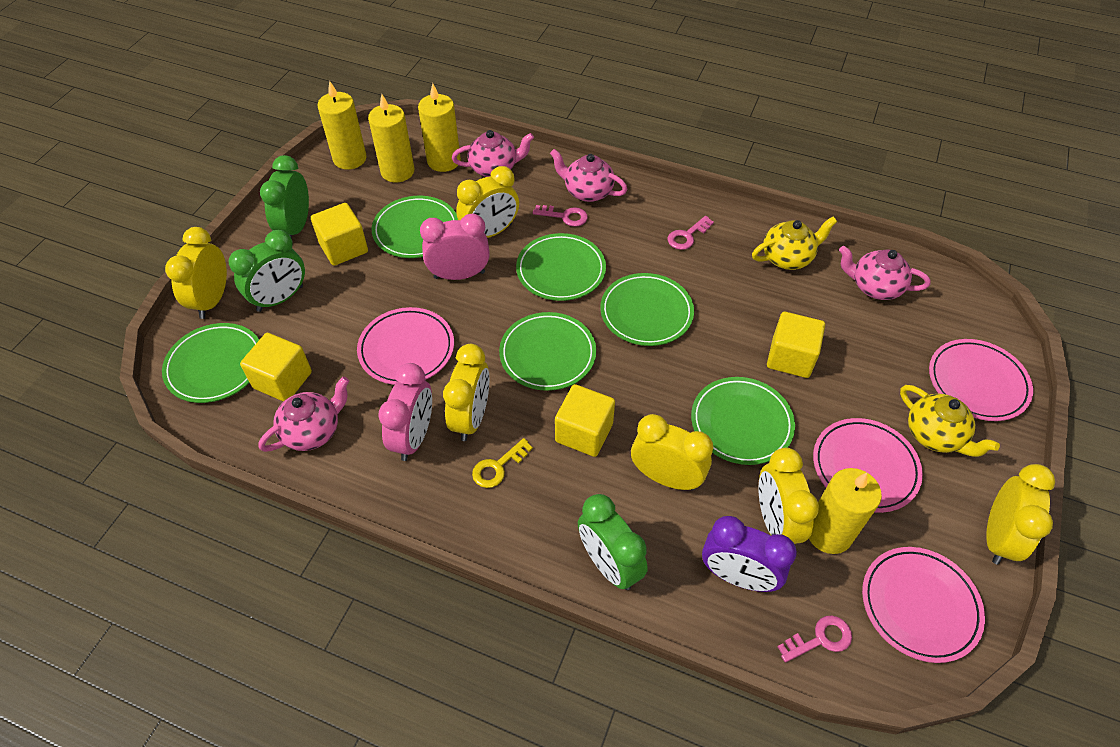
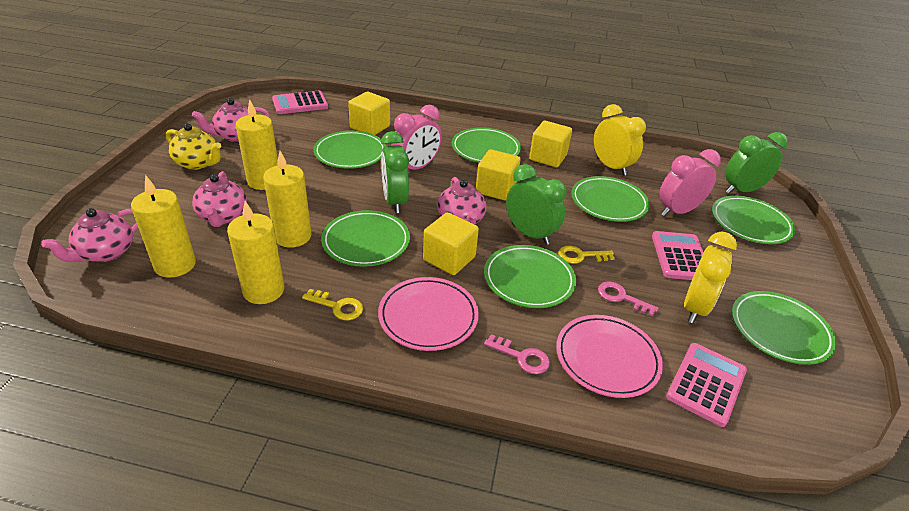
green plate: 6 -> 7
pink calculator: 0 -> 3
pink key: 3 -> 2
pink plate: 4 -> 2
purple clock: 1 -> 0
yellow clock: 6 -> 2
yellow key: 1 -> 2
yellow teapot: 2 -> 1

